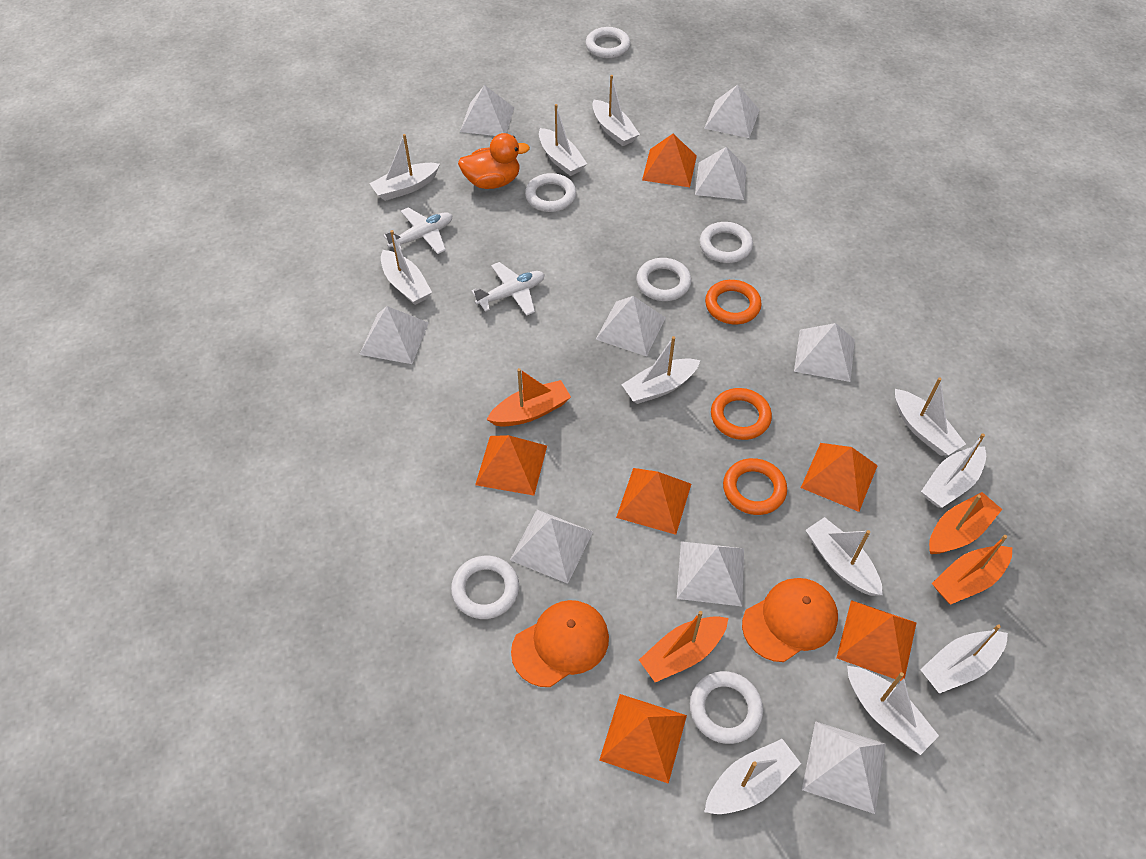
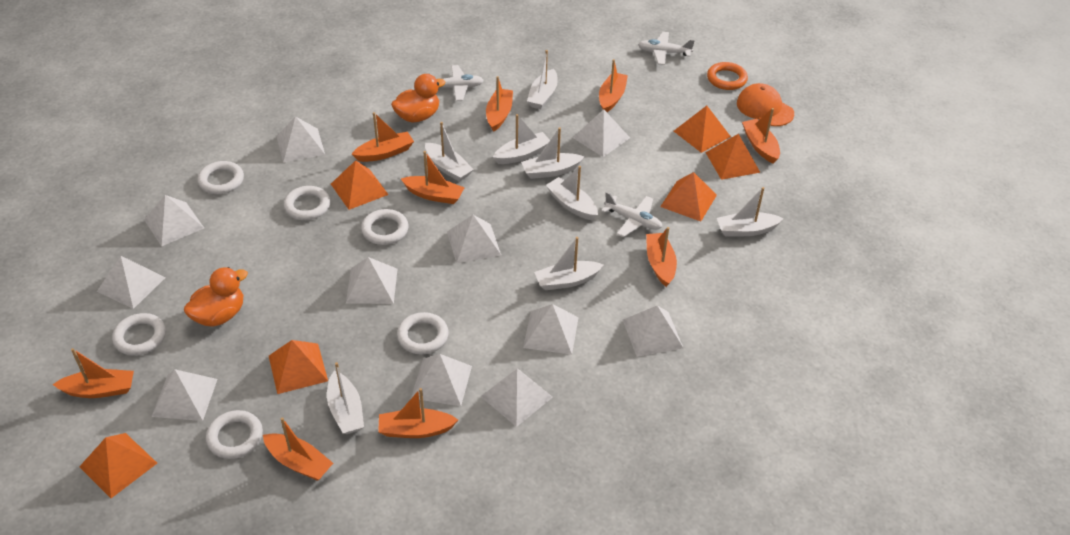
orange boat: 4 -> 9
orange cap: 2 -> 1
orange duck: 1 -> 2
orange ring: 3 -> 1
white boat: 11 -> 8
white plane: 2 -> 3
white pyramid: 9 -> 11

